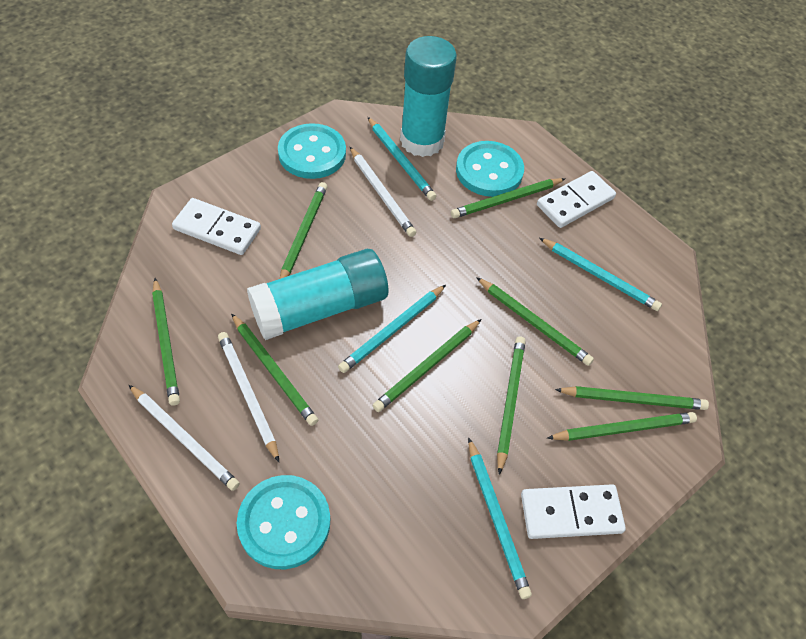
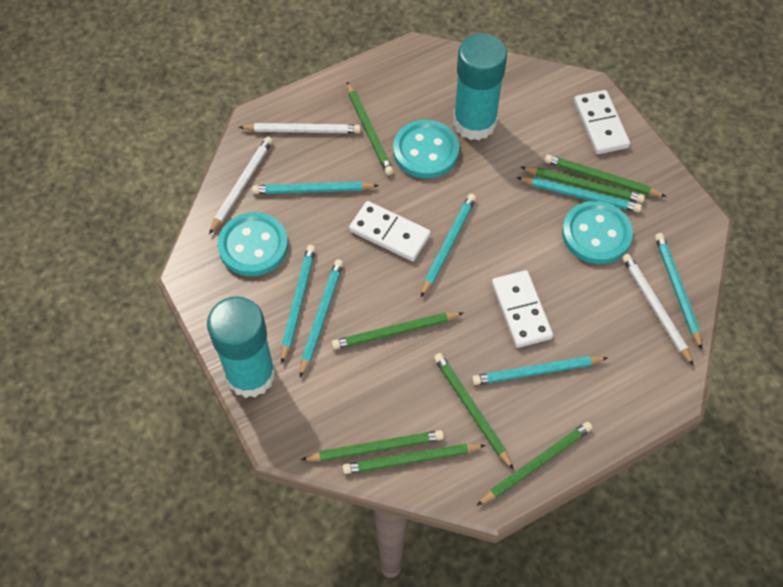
green pencil: 9 -> 8
turquoise pencil: 4 -> 7

